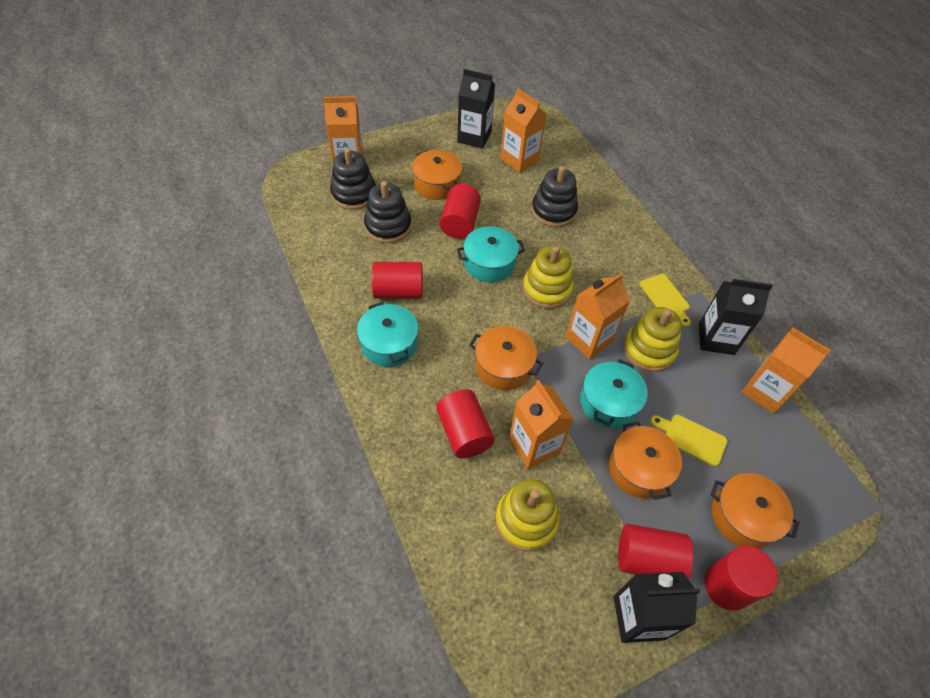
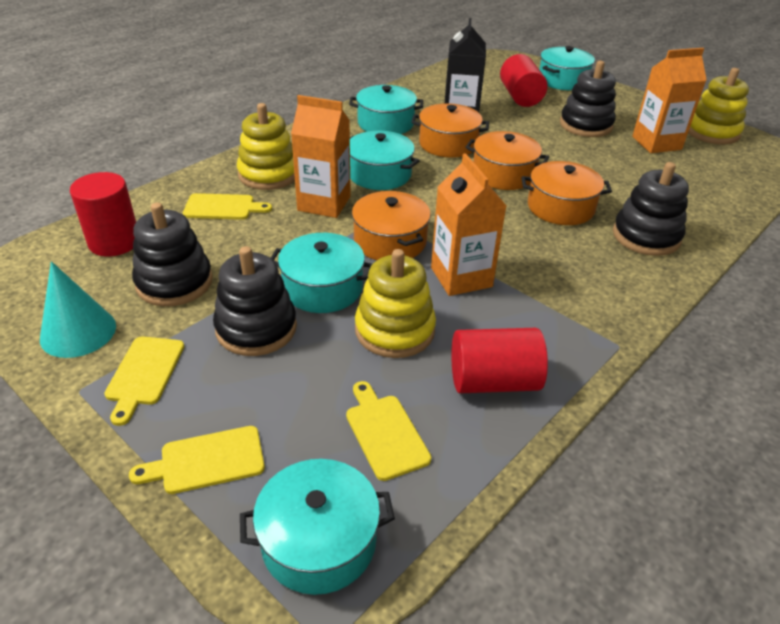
black carton: 3 -> 1
black stacking toy: 3 -> 4
orange carton: 5 -> 3
red cylinder: 5 -> 3
turquoise cone: 0 -> 1
turquoise pot: 3 -> 5
yellow cutting board: 2 -> 4

